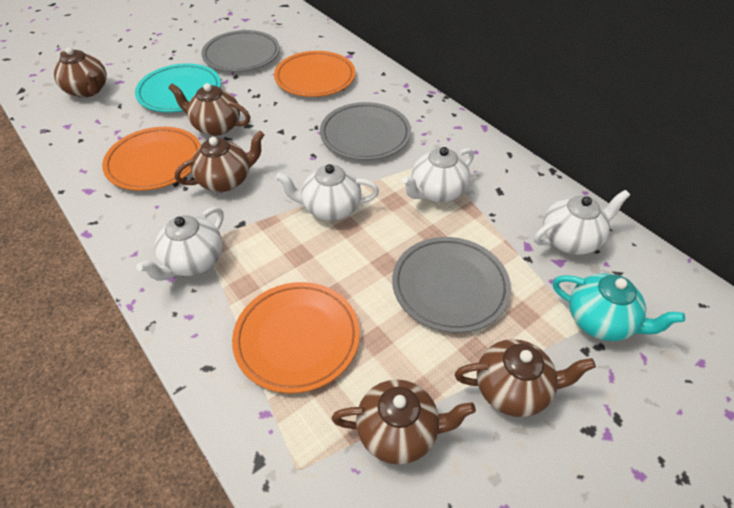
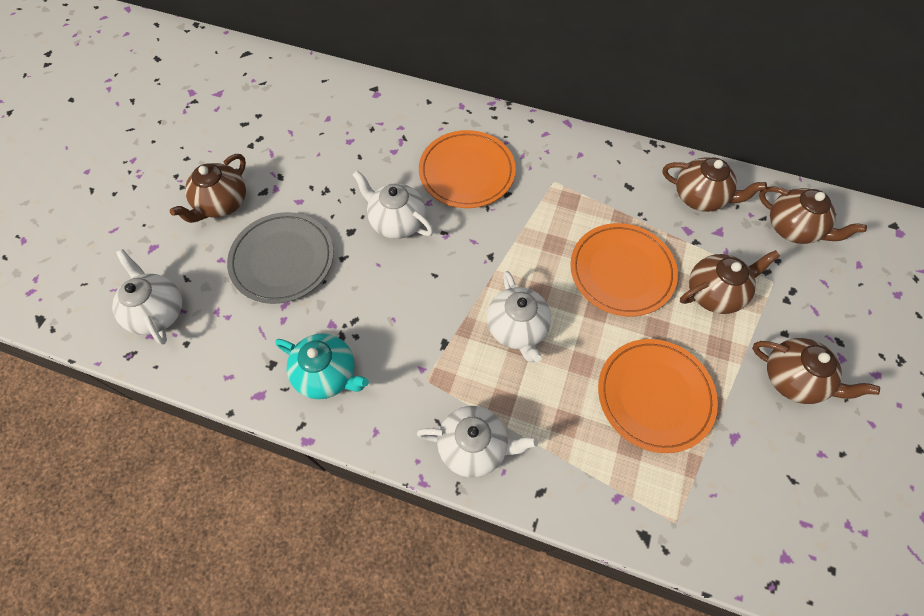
grey plate: 3 -> 1
turquoise plate: 1 -> 0

